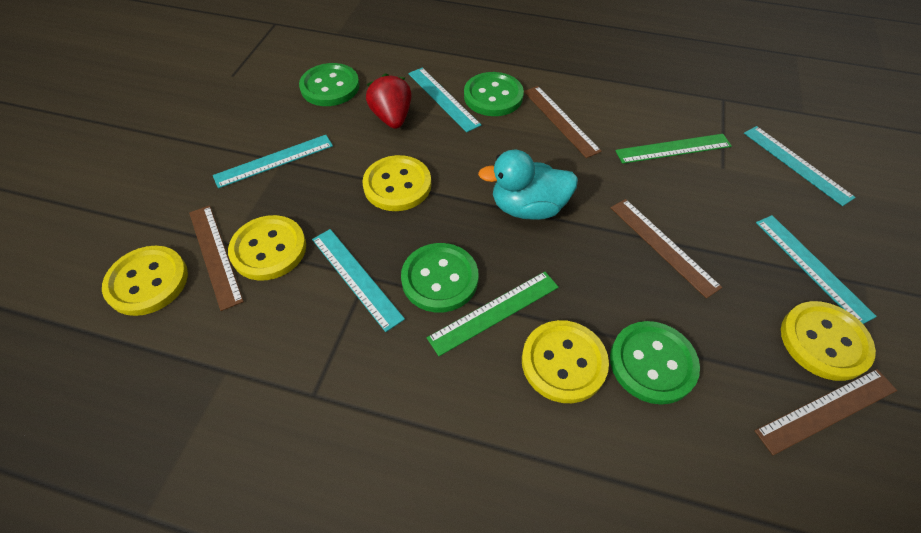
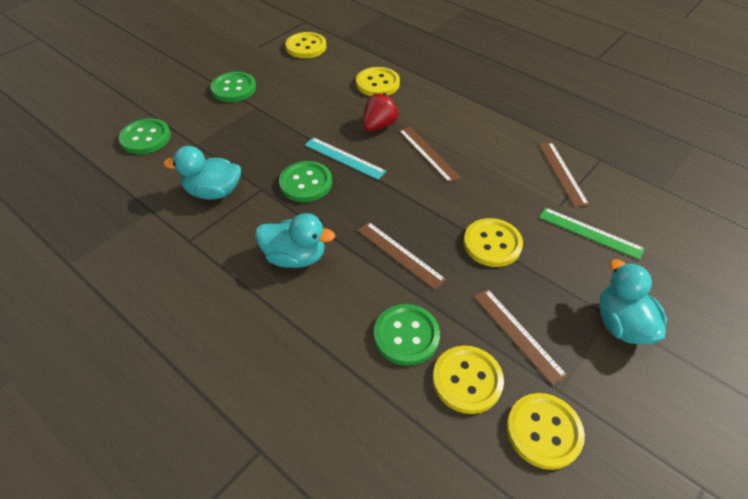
green ruler: 2 -> 1
turquoise duck: 1 -> 3
turquoise ruler: 5 -> 1

